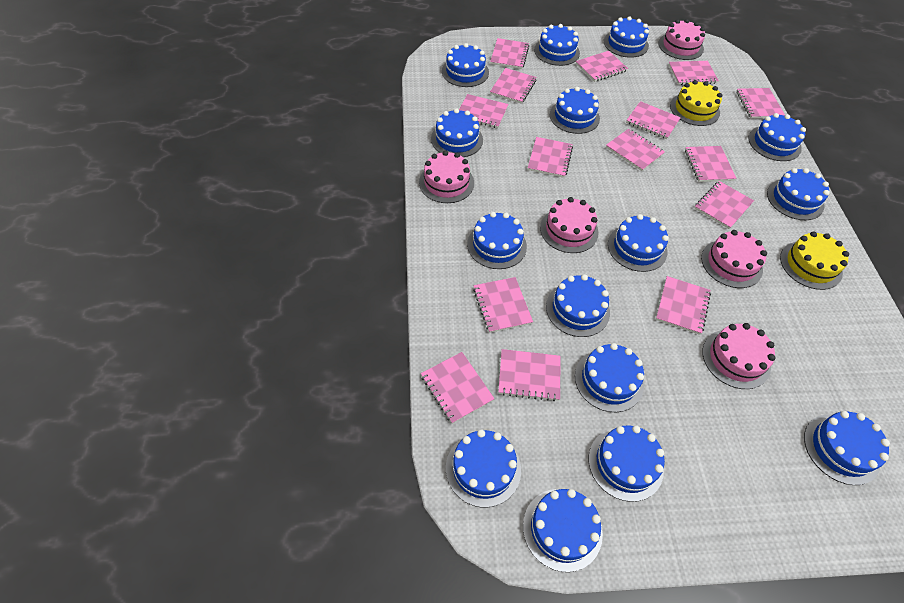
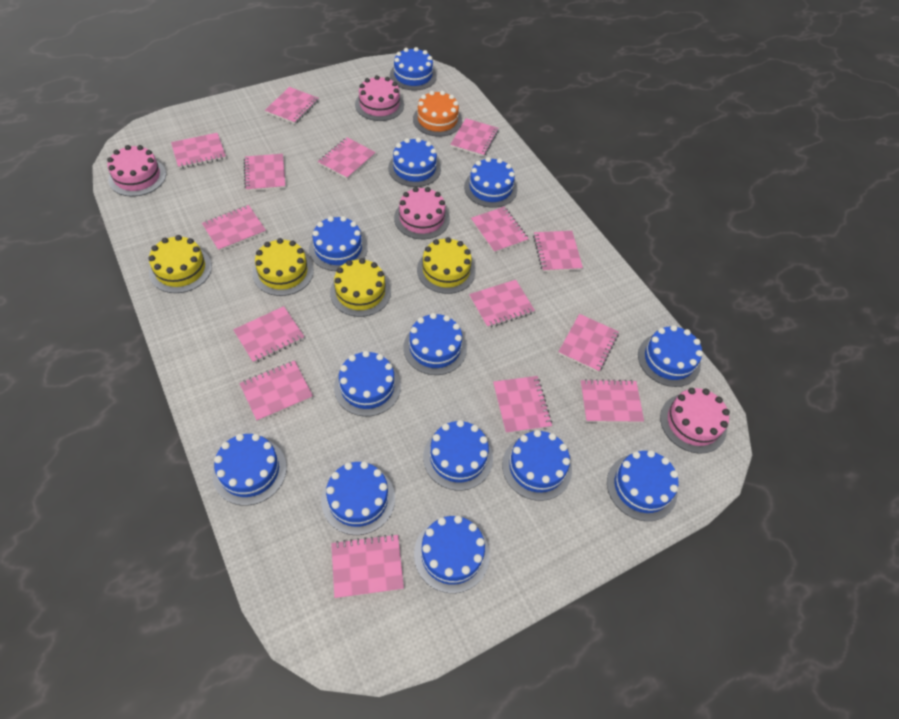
blue cake: 15 -> 13
orange cake: 0 -> 1
pink cake: 5 -> 4
yellow cake: 2 -> 4

